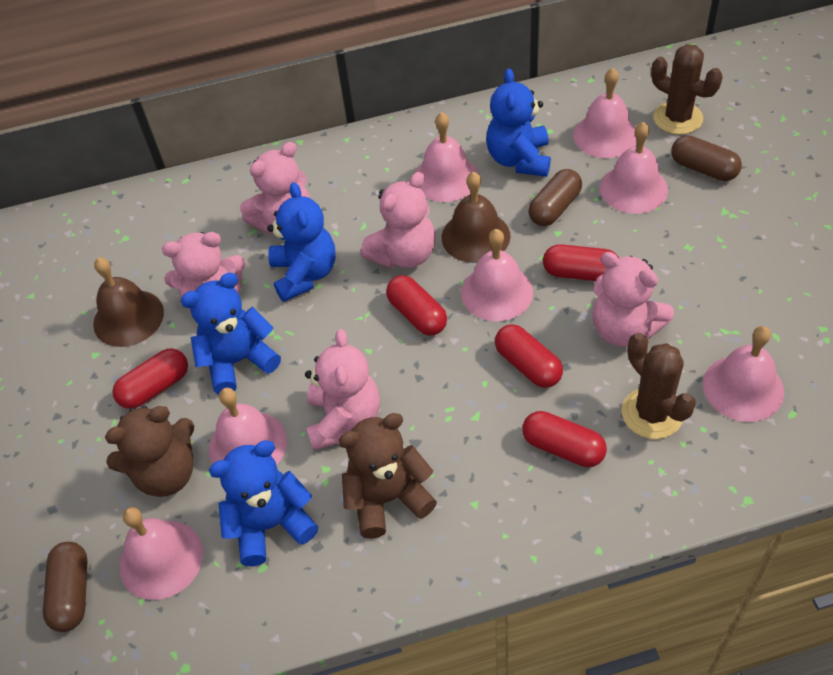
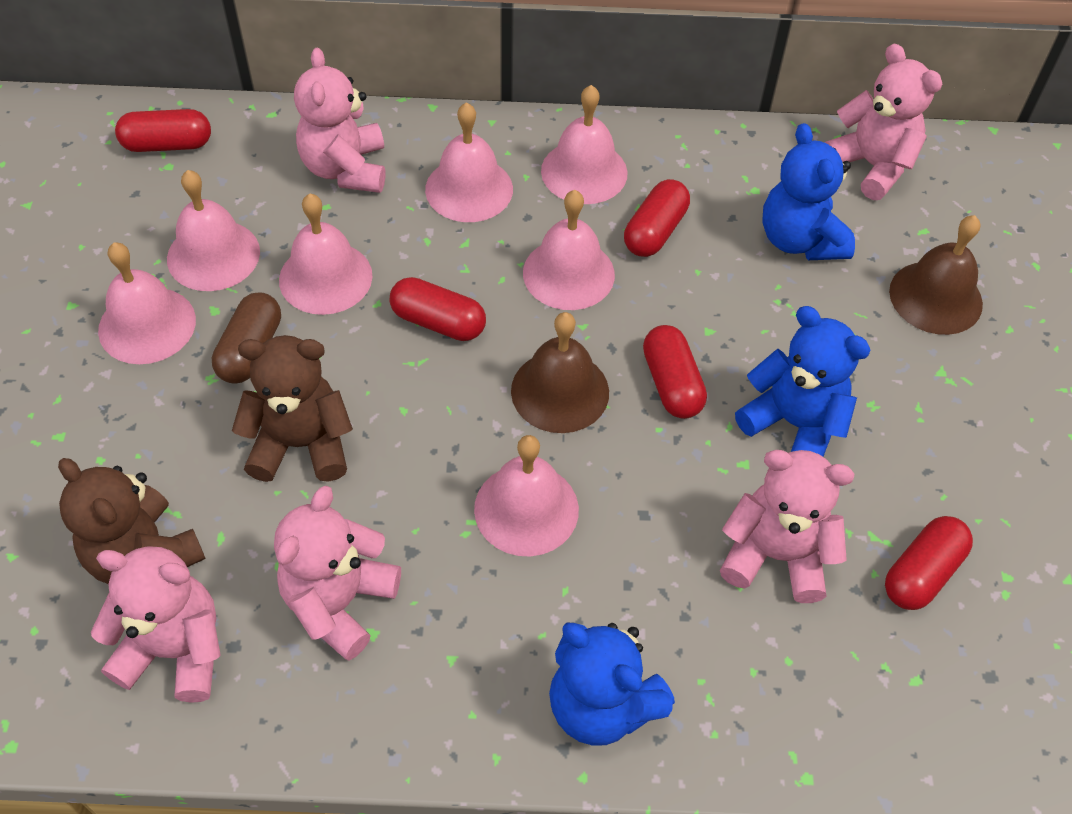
blue teddy bear: 4 -> 3
brown cactus: 2 -> 0
brown capsule: 3 -> 1

